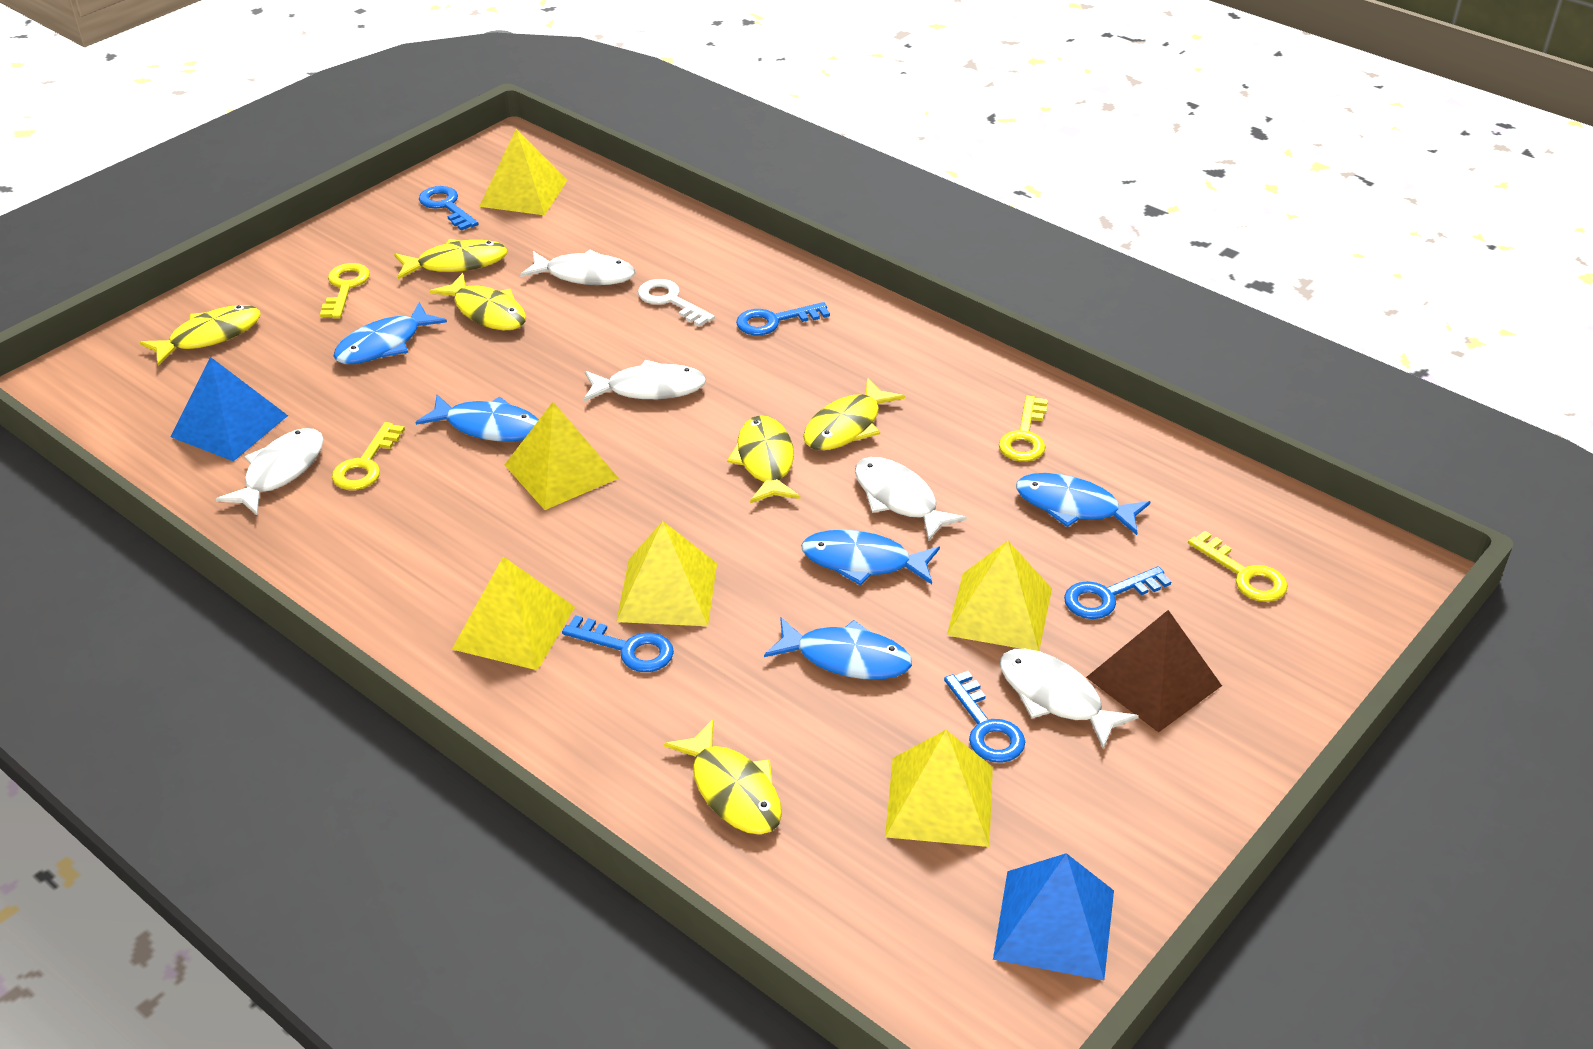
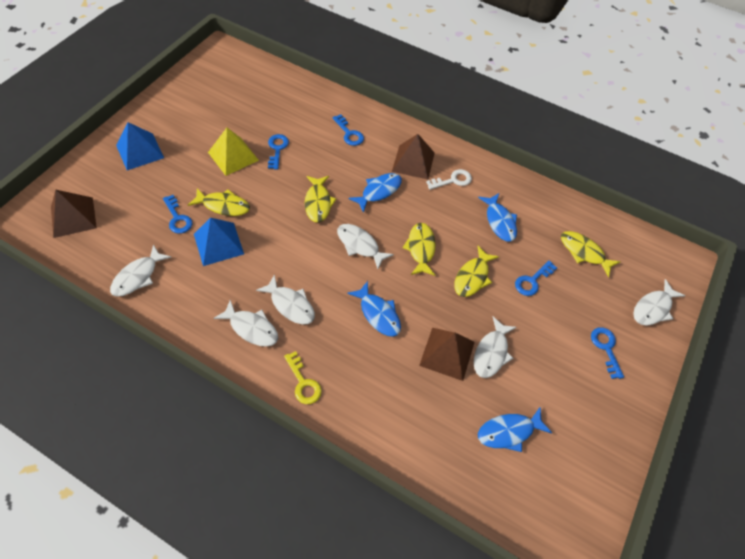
blue fish: 5 -> 4
brown pyramid: 1 -> 3
white fish: 5 -> 6
yellow fish: 6 -> 5
yellow key: 4 -> 1
yellow pyramid: 6 -> 1

